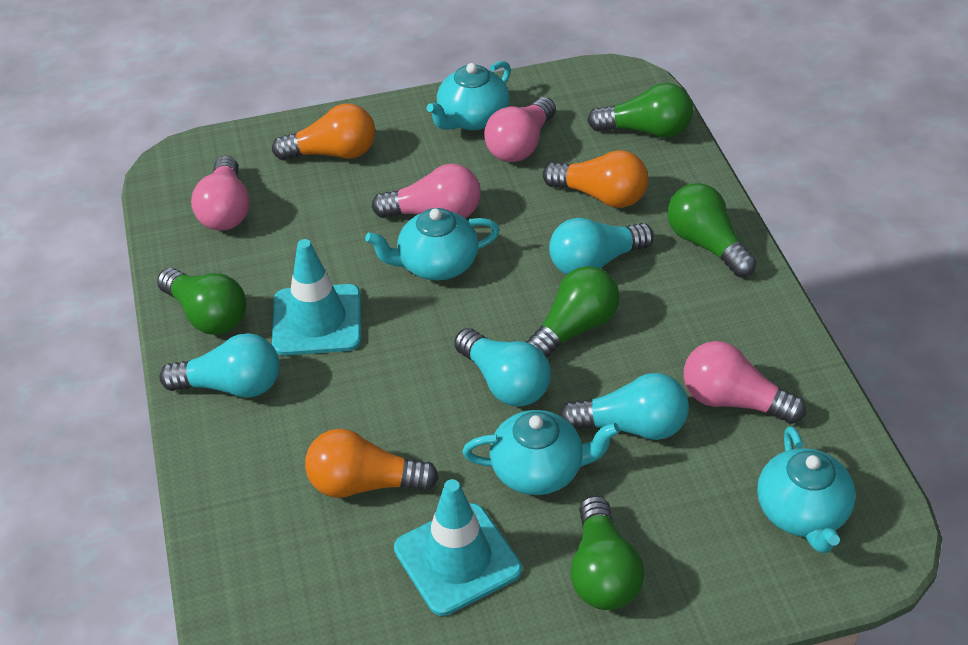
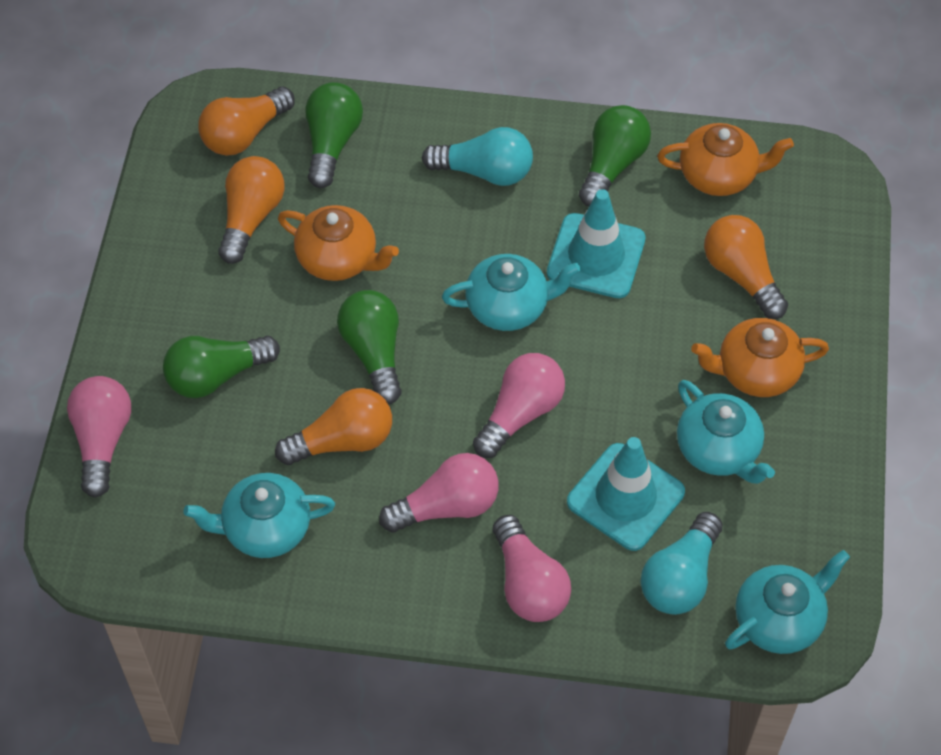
green light bulb: 5 -> 4
orange light bulb: 3 -> 4
orange teapot: 0 -> 3
turquoise light bulb: 4 -> 2

